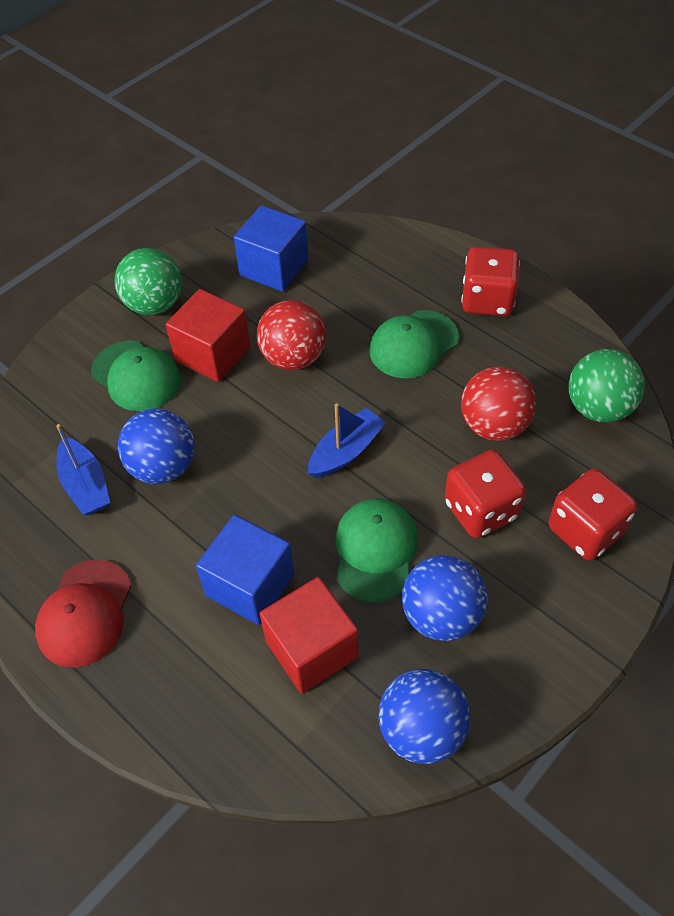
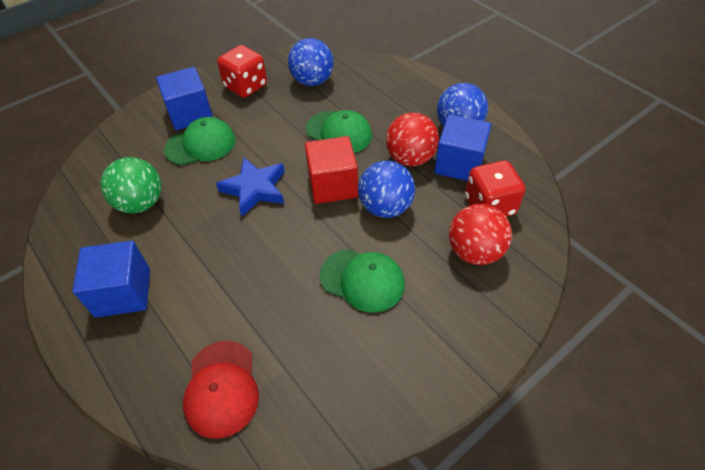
blue boat: 2 -> 0
blue cube: 2 -> 3
blue star: 0 -> 1
green ball: 2 -> 1
red cube: 2 -> 1
red dice: 3 -> 2

